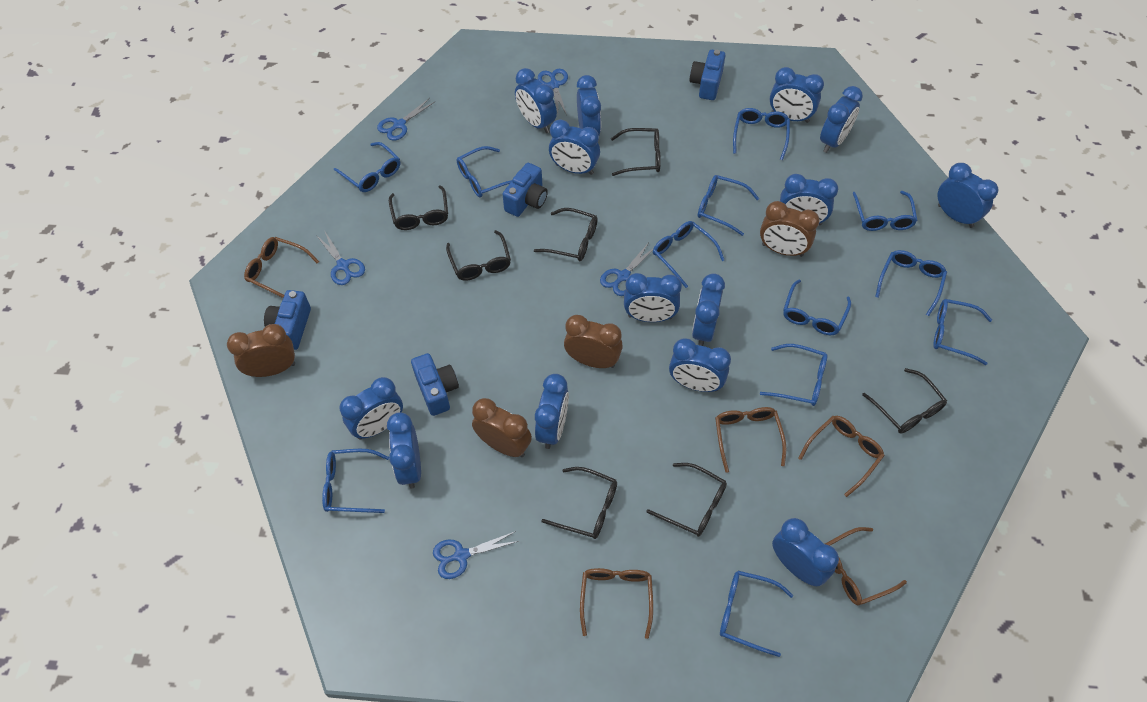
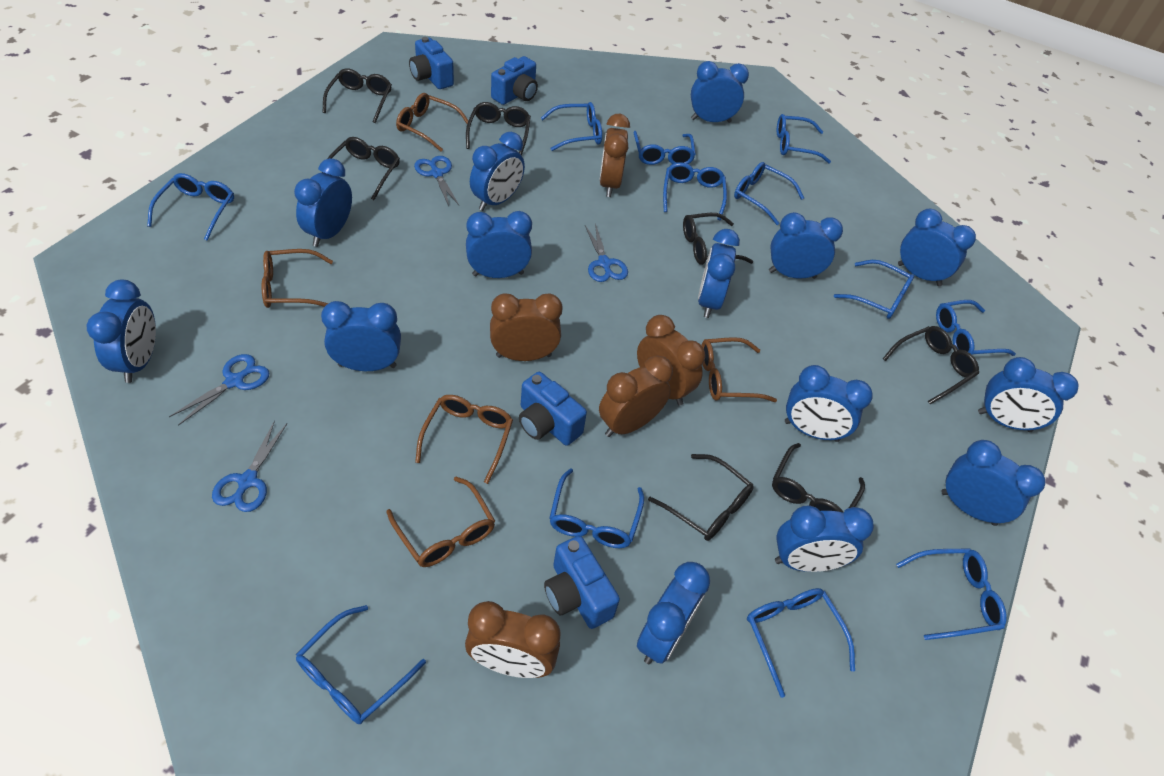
blue scissors: 5 -> 4
brown clock: 4 -> 5

